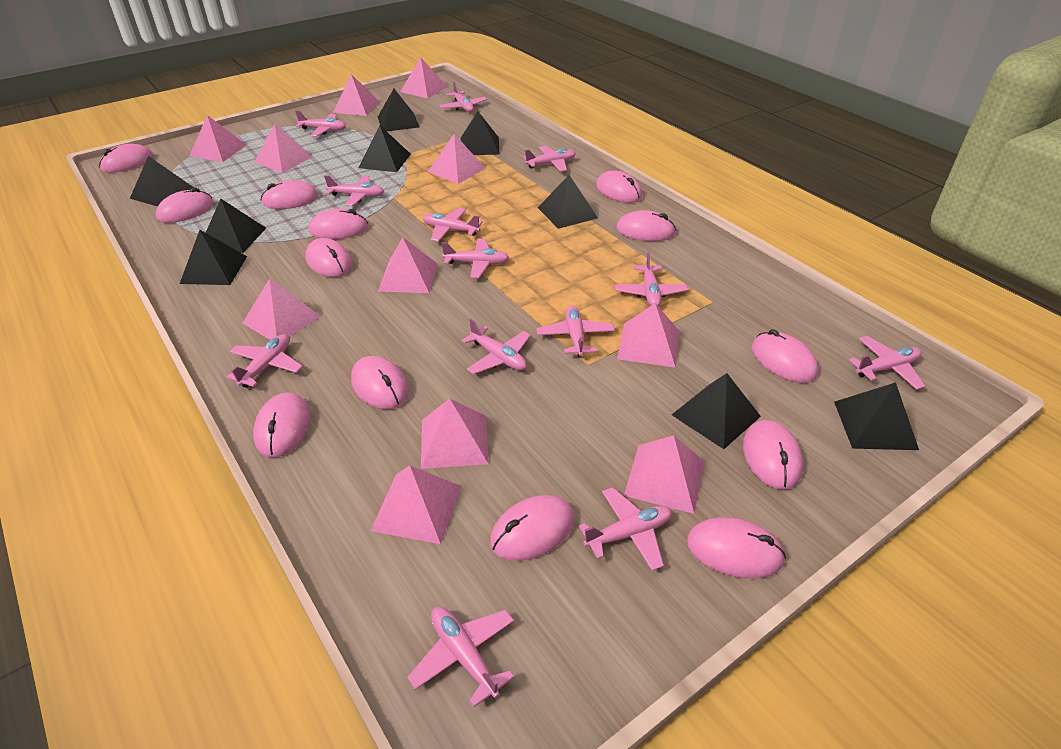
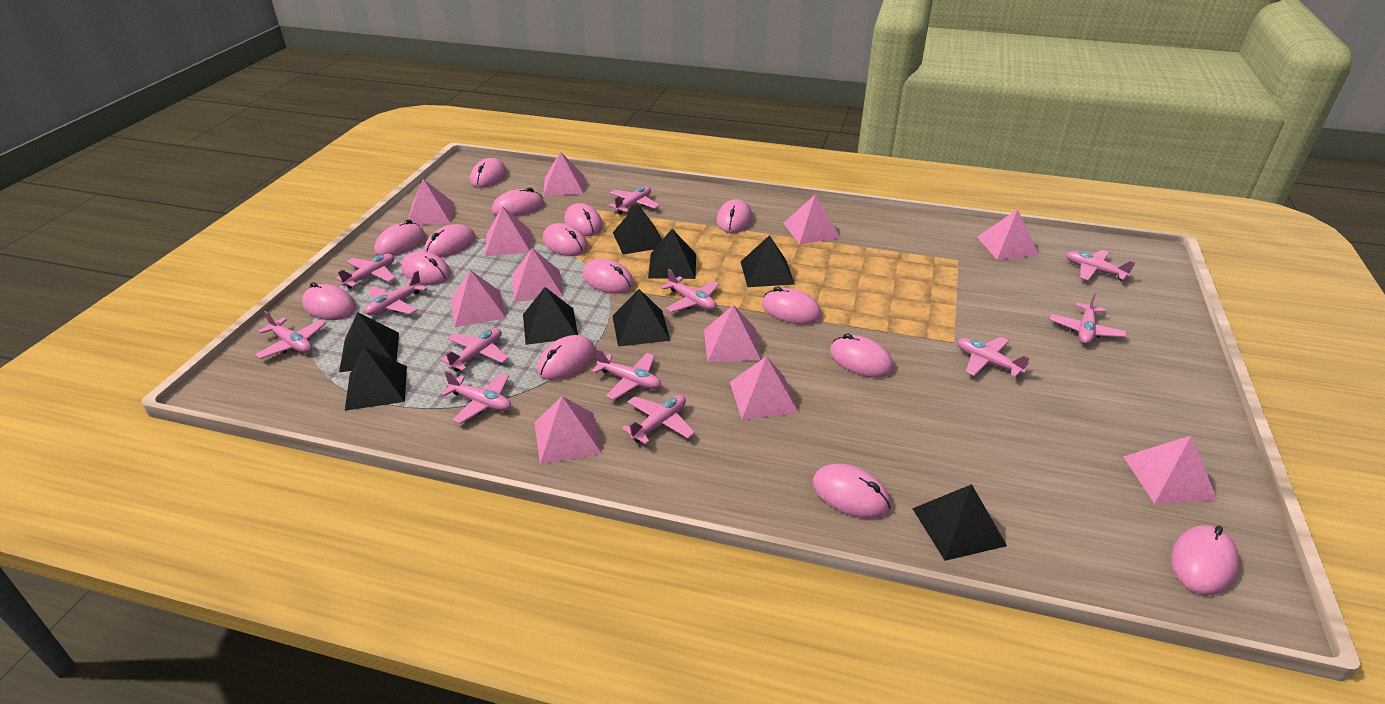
black pyramid: 9 -> 8
pink mouse: 13 -> 15
pink plane: 13 -> 12

